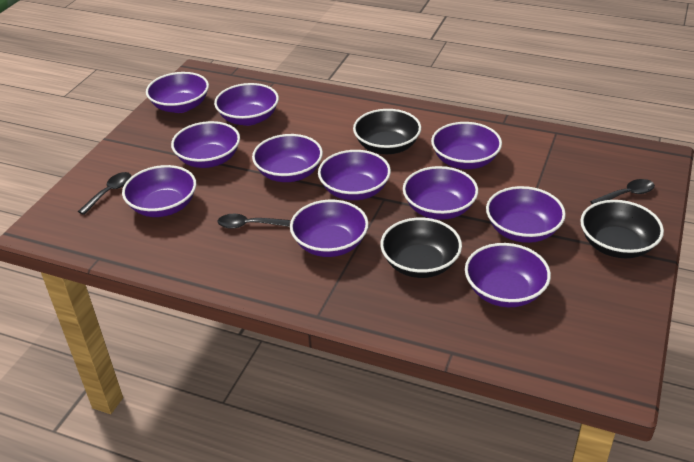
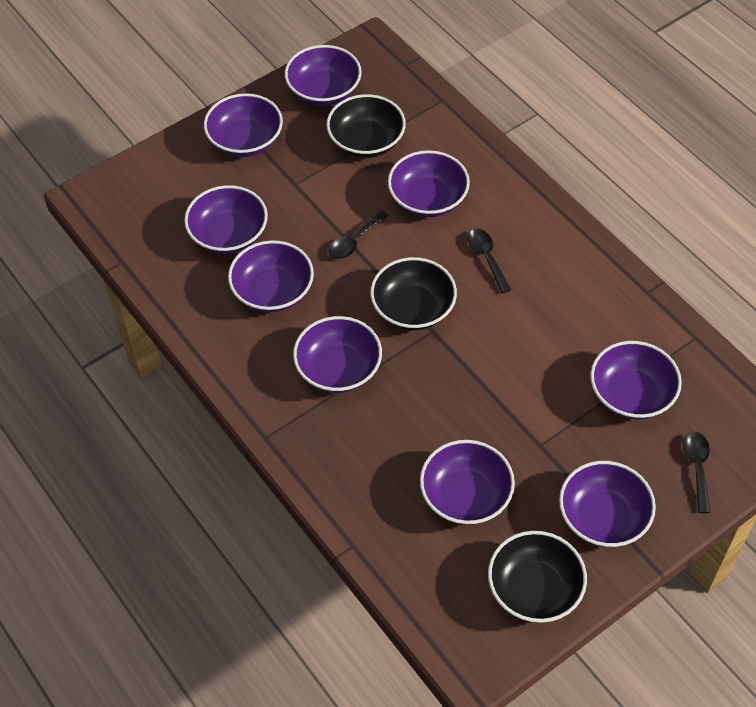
purple bowl: 11 -> 9

